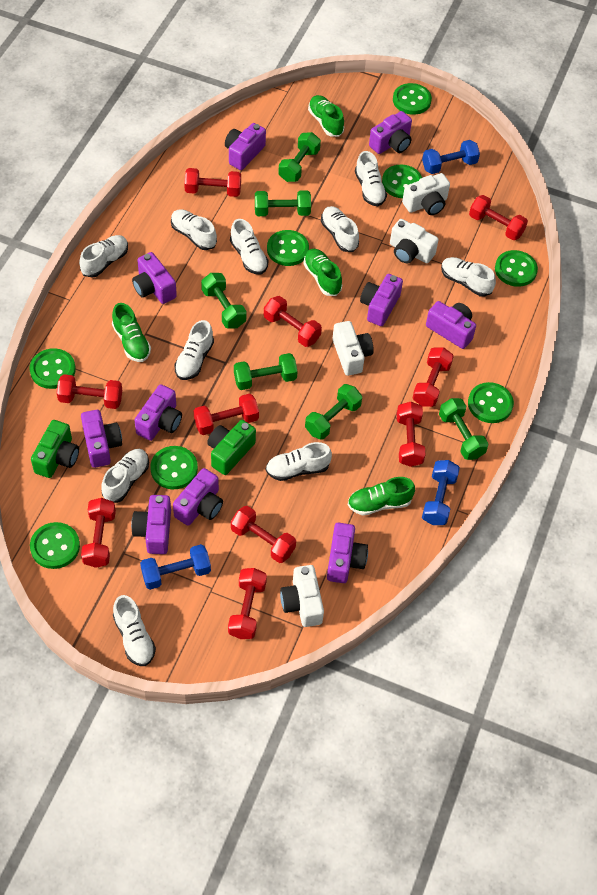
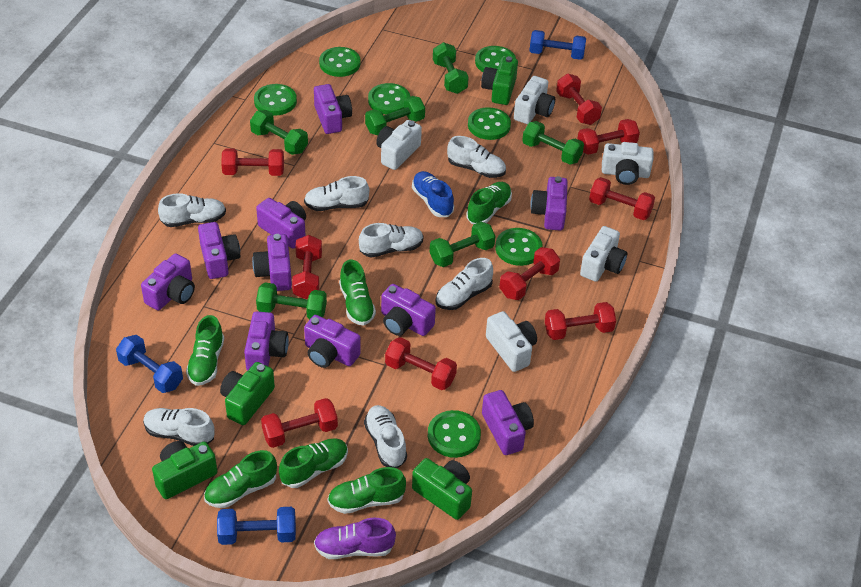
blue shoe: 0 -> 1
green button: 8 -> 7
green camera: 2 -> 4
green shoe: 4 -> 6
purple shoe: 0 -> 1
red dumbbell: 10 -> 9
white camera: 4 -> 5
white shoe: 10 -> 7

